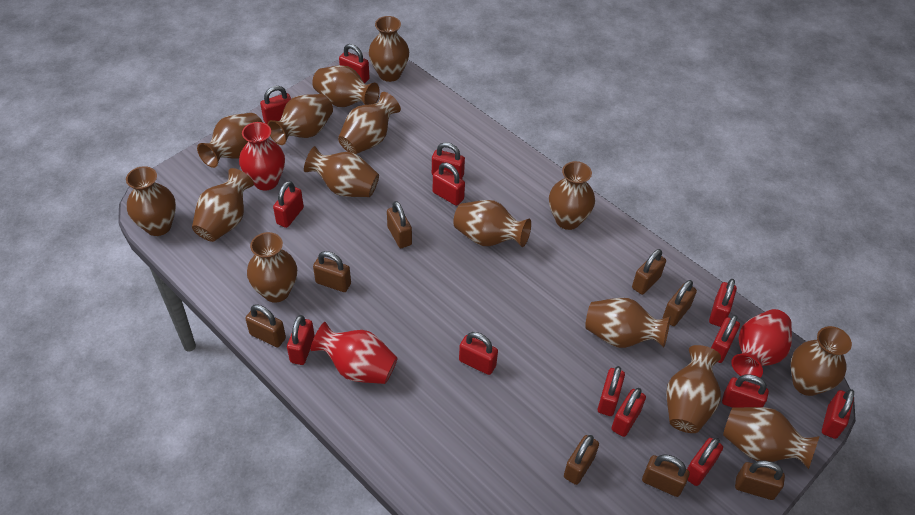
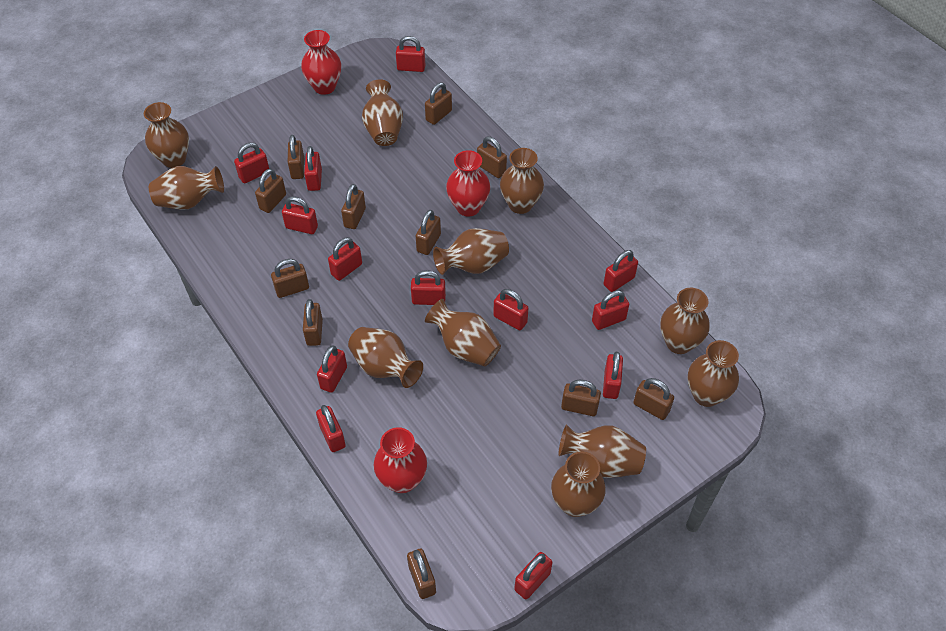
brown padlock: 8 -> 11
brown vase: 15 -> 11
red padlock: 14 -> 13

